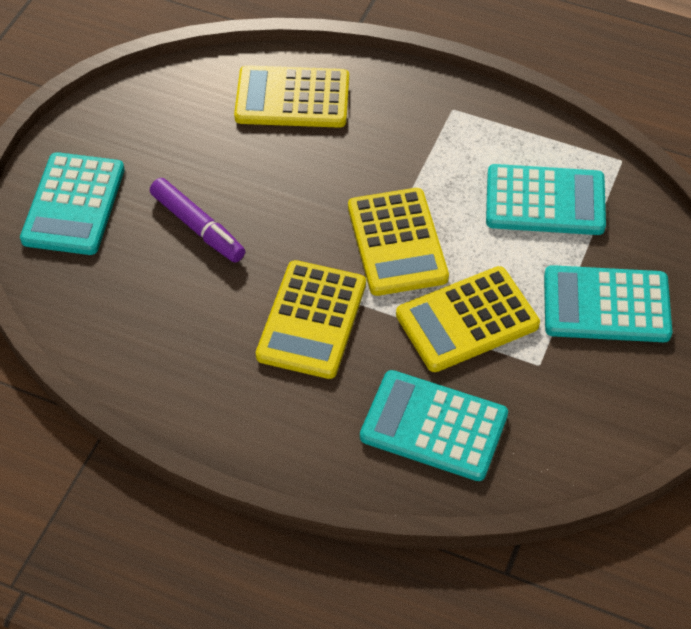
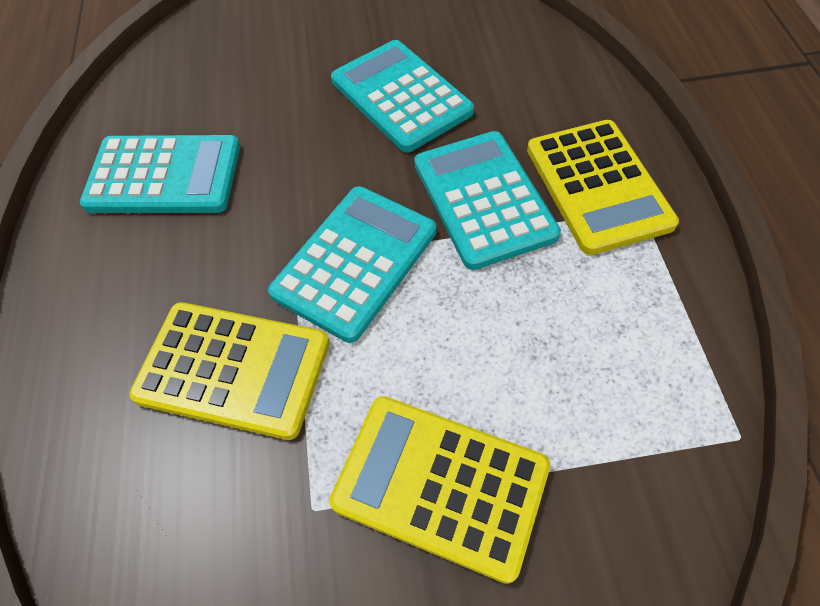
purple marker: 1 -> 0
yellow calculator: 4 -> 3

